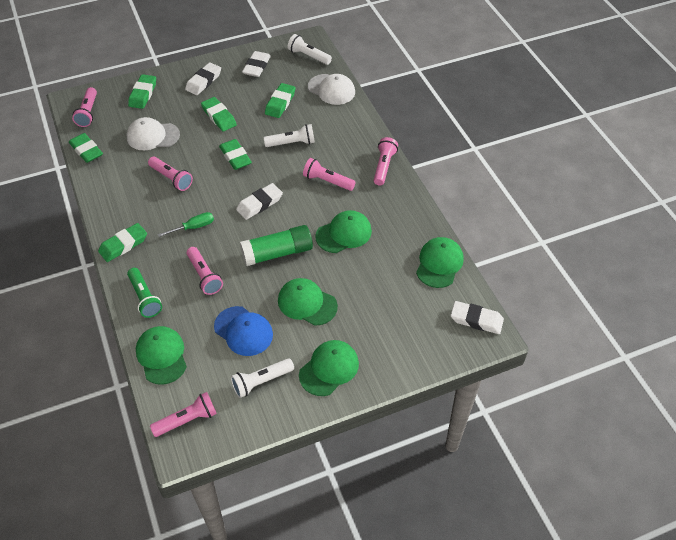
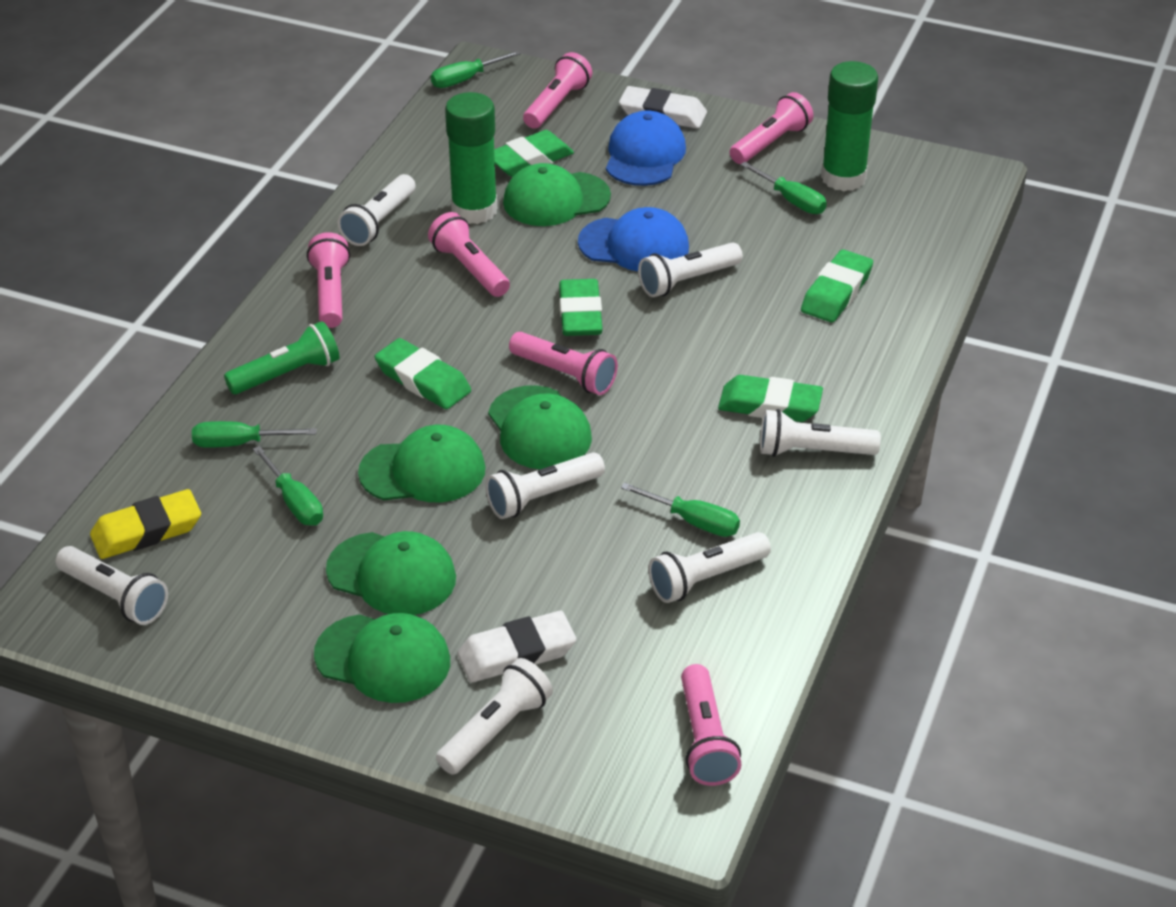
blue cap: 1 -> 2
green eraser: 6 -> 5
green glue stick: 1 -> 2
green screwdriver: 1 -> 5
white cap: 2 -> 0
white eraser: 4 -> 2
white flashlight: 3 -> 7
yellow eraser: 0 -> 1

